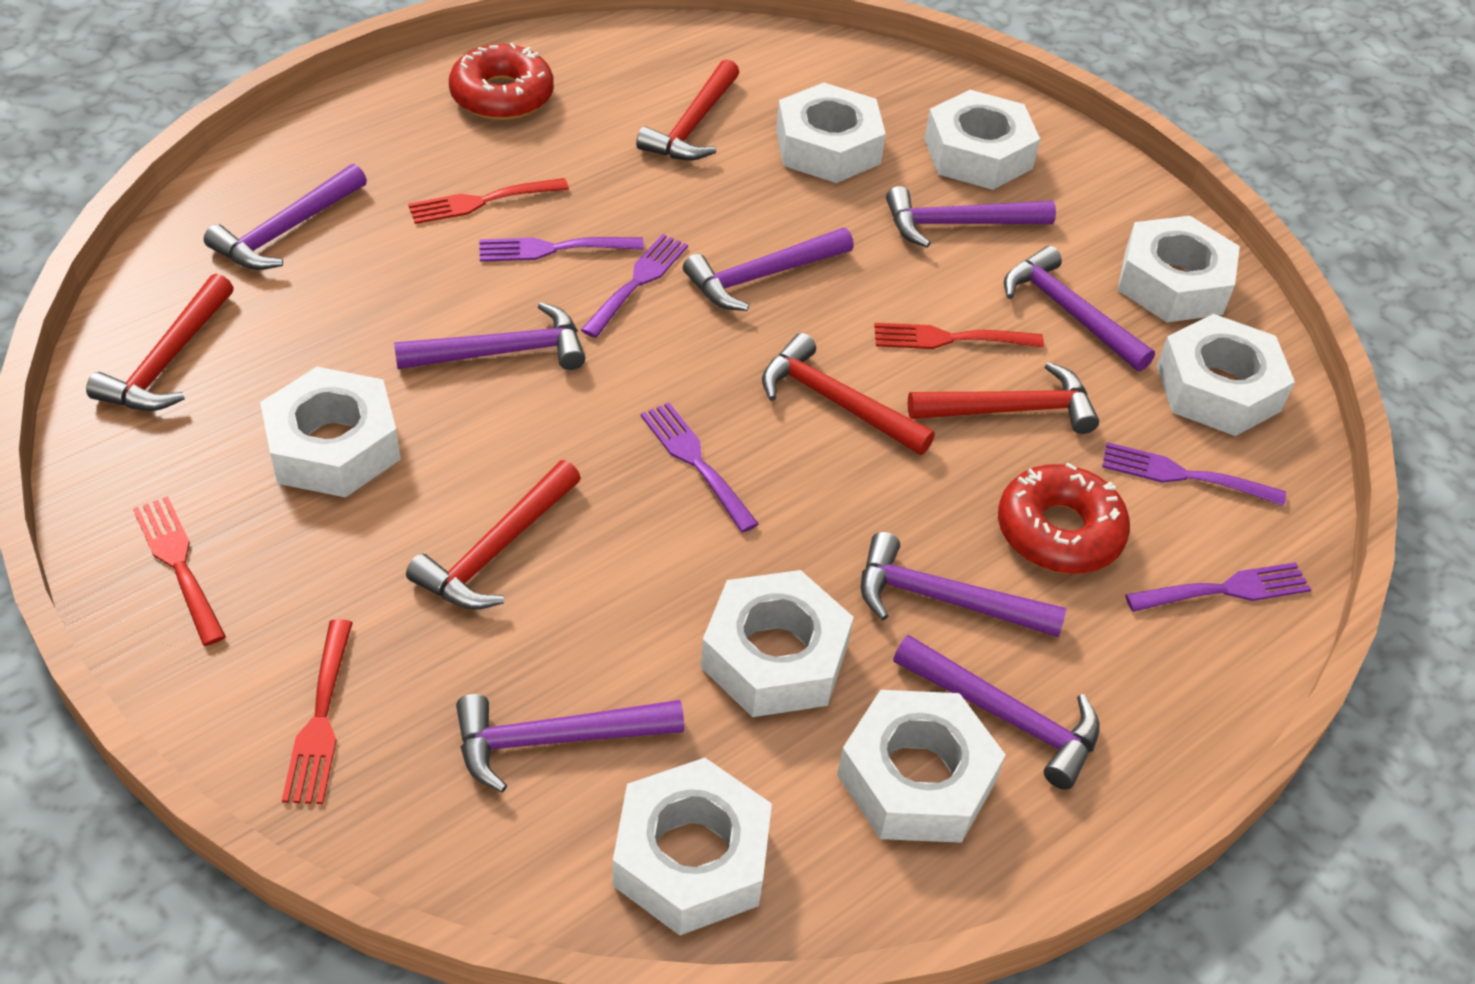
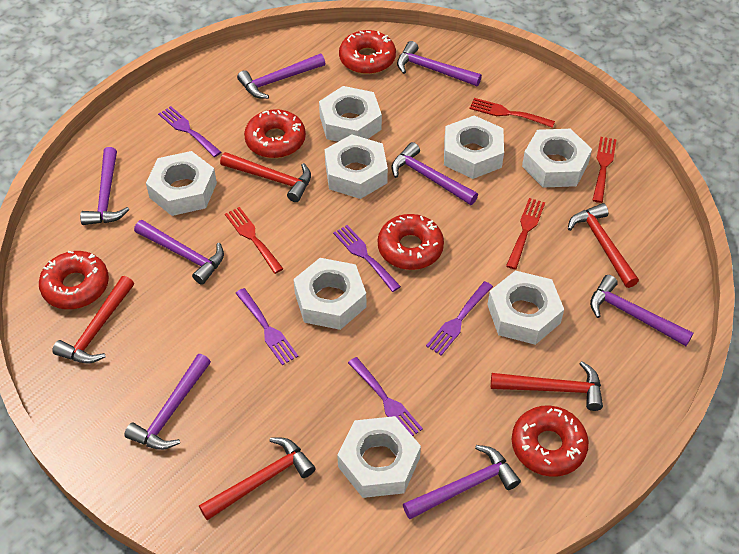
red donut: 2 -> 5

